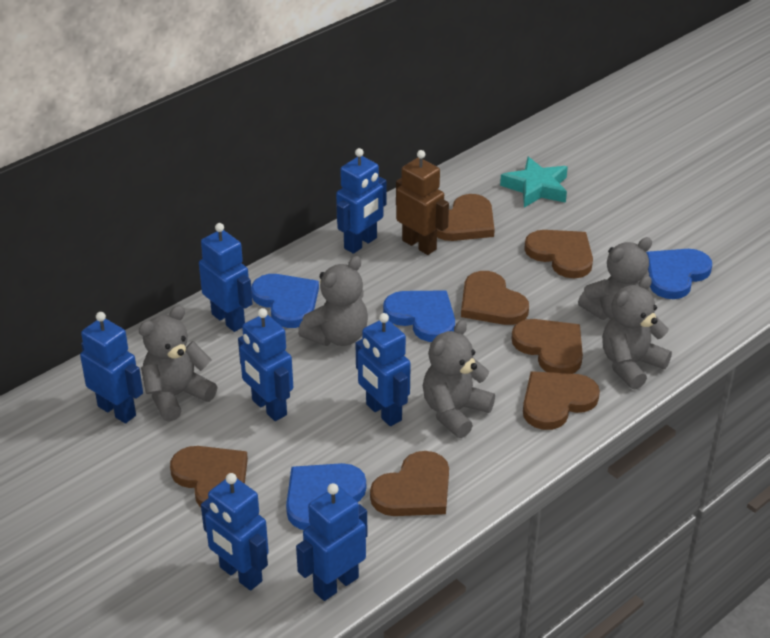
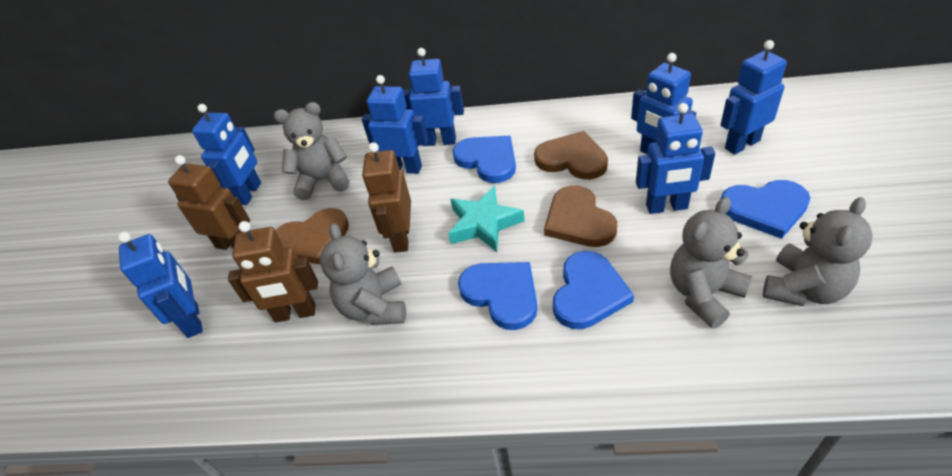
brown heart: 7 -> 3
brown robot: 1 -> 3
grey teddy bear: 5 -> 4

